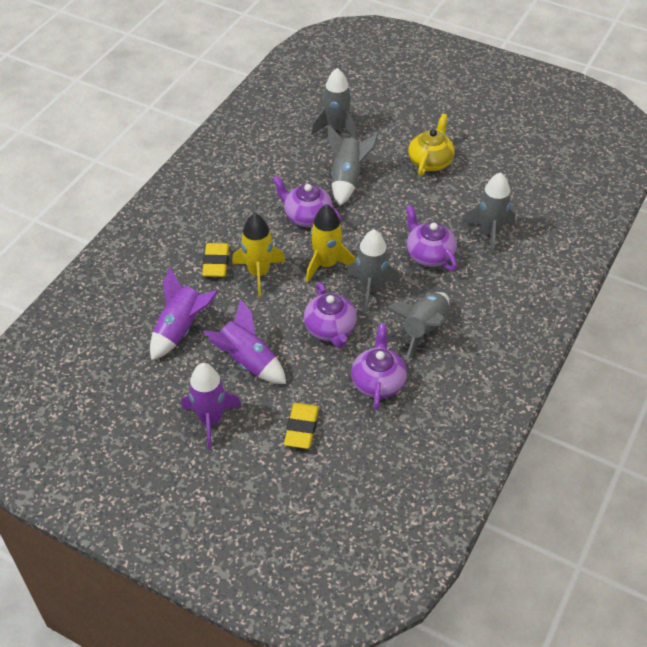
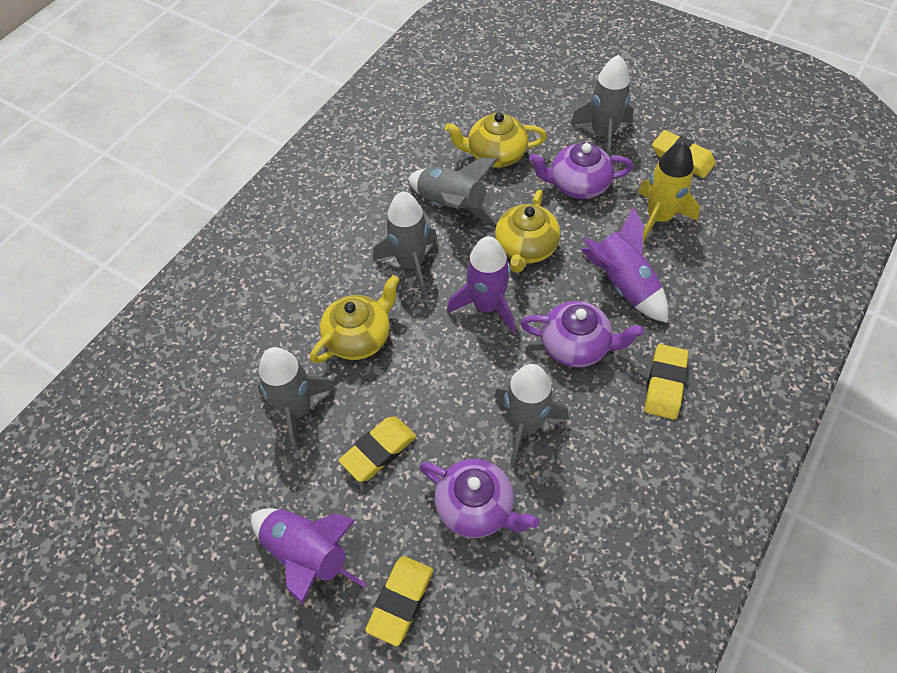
purple teapot: 4 -> 3
yellow eraser: 2 -> 4
yellow rocket: 2 -> 1
yellow teapot: 1 -> 3

